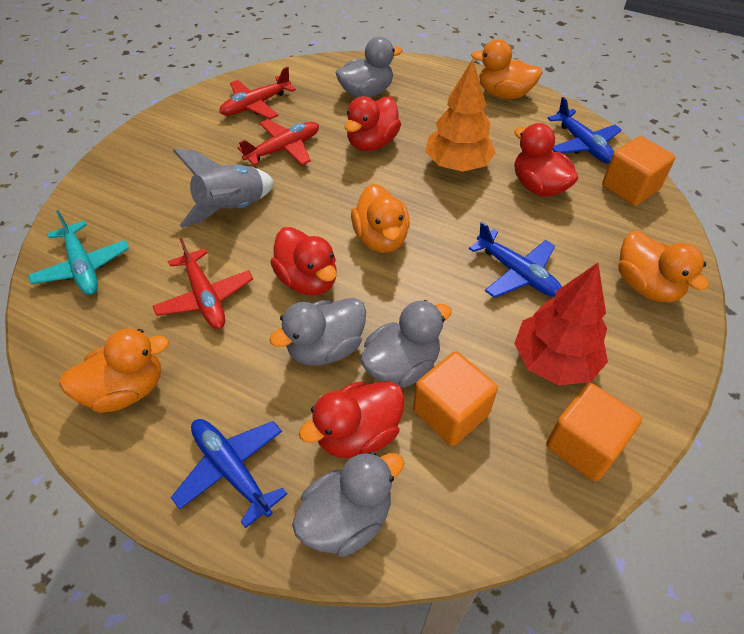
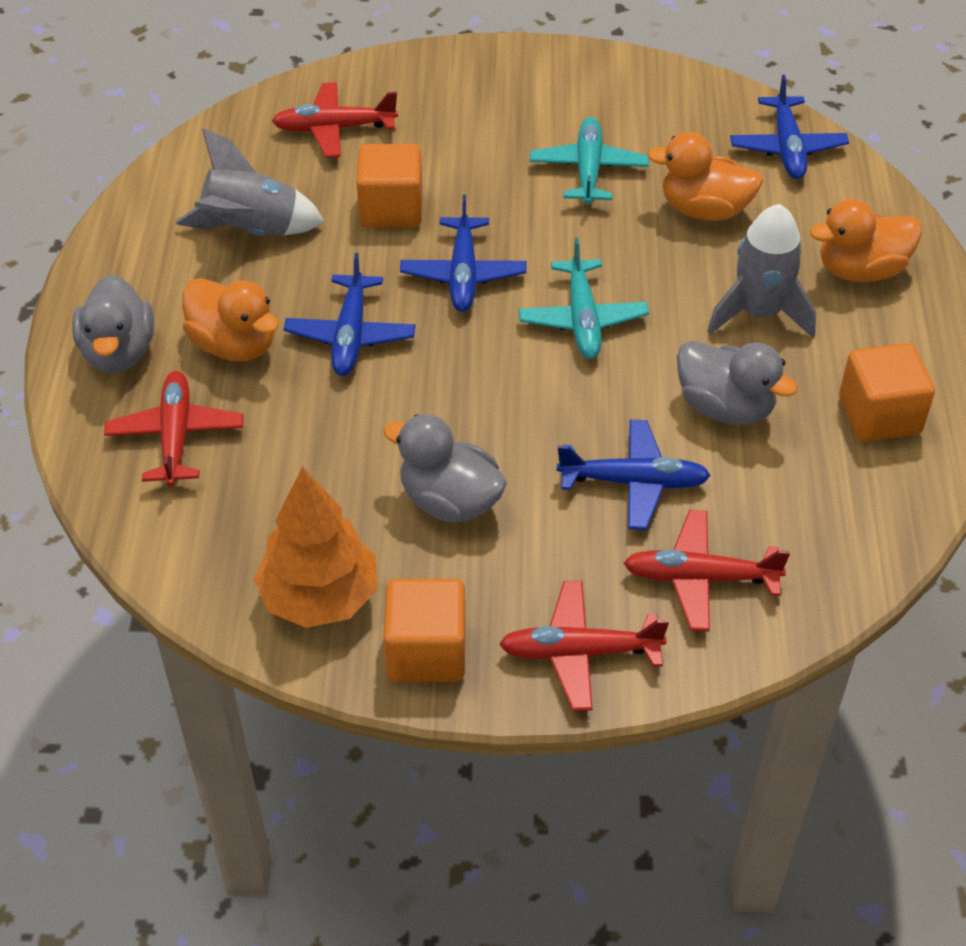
blue plane: 3 -> 4
grey duck: 4 -> 3
grey rocket: 1 -> 2
orange duck: 4 -> 3
red duck: 4 -> 0
red plane: 3 -> 4
red tree: 1 -> 0
turquoise plane: 1 -> 2

